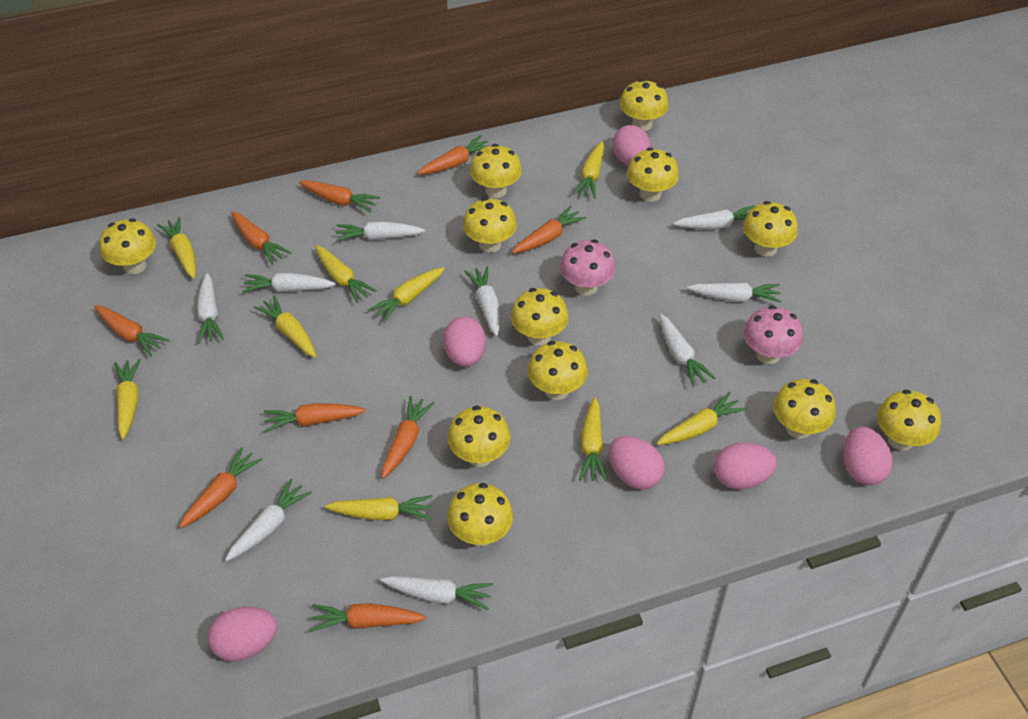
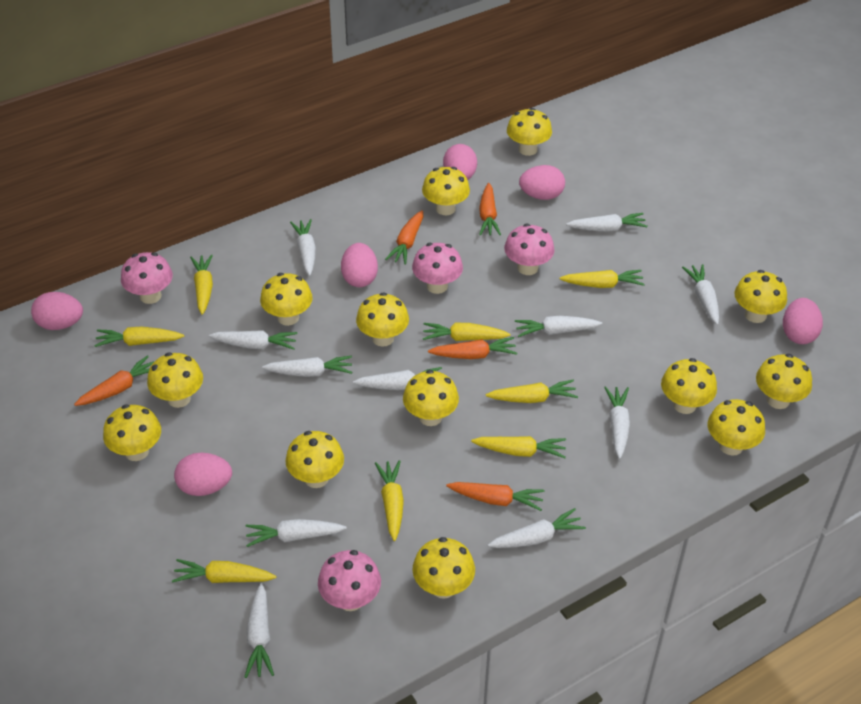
orange carrot: 9 -> 5
pink mushroom: 2 -> 4
white carrot: 9 -> 11
yellow carrot: 9 -> 8
yellow mushroom: 12 -> 13

